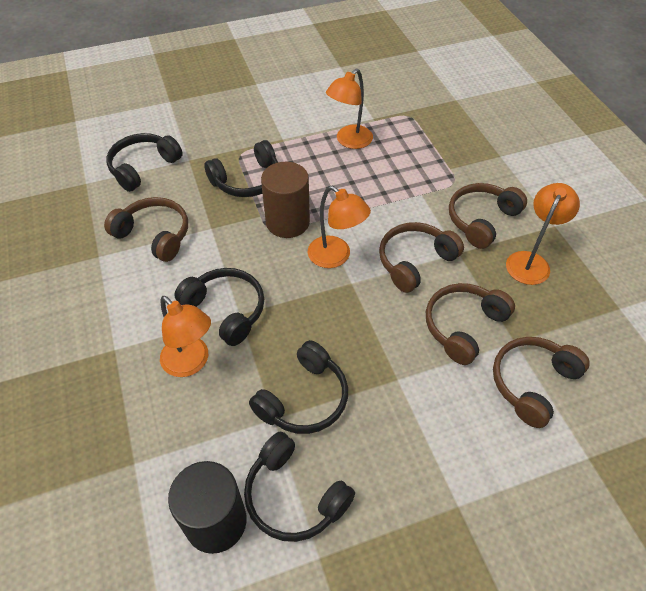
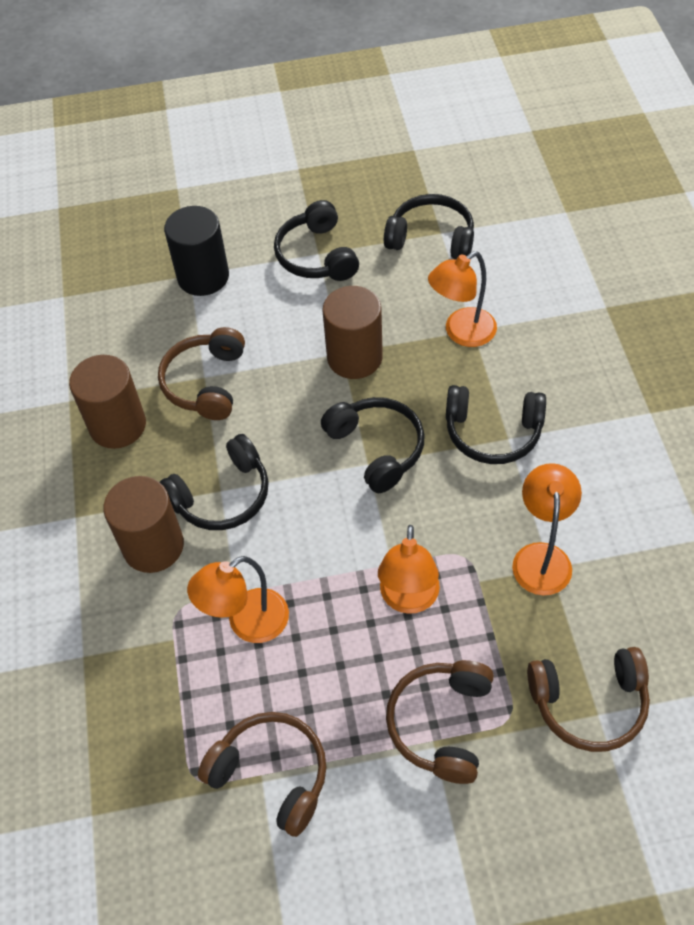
brown cylinder: 1 -> 3
brown headphones: 5 -> 4

